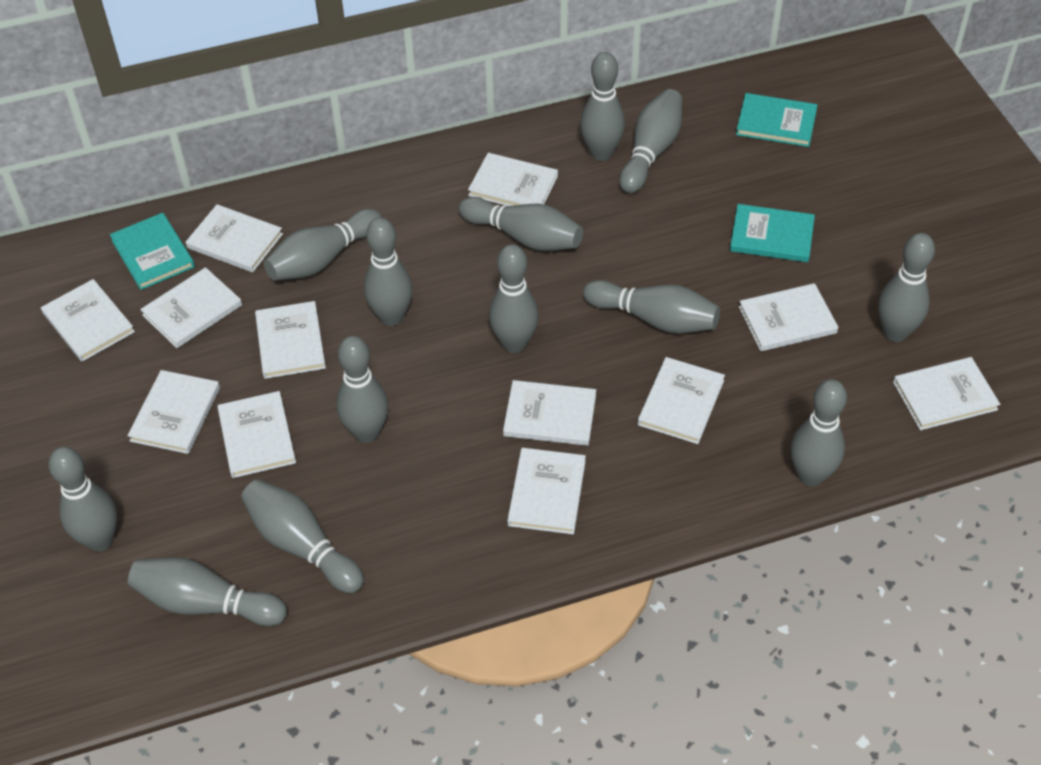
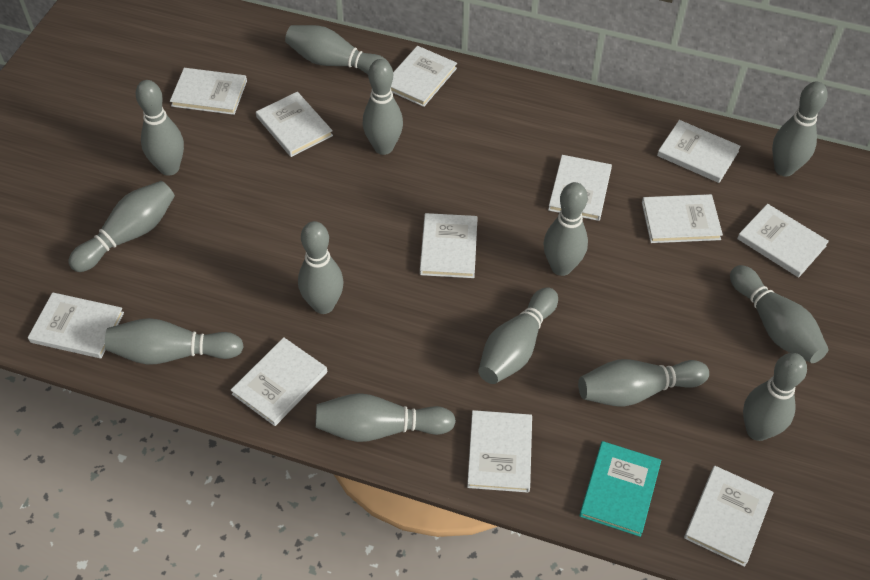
turquoise book: 3 -> 1

